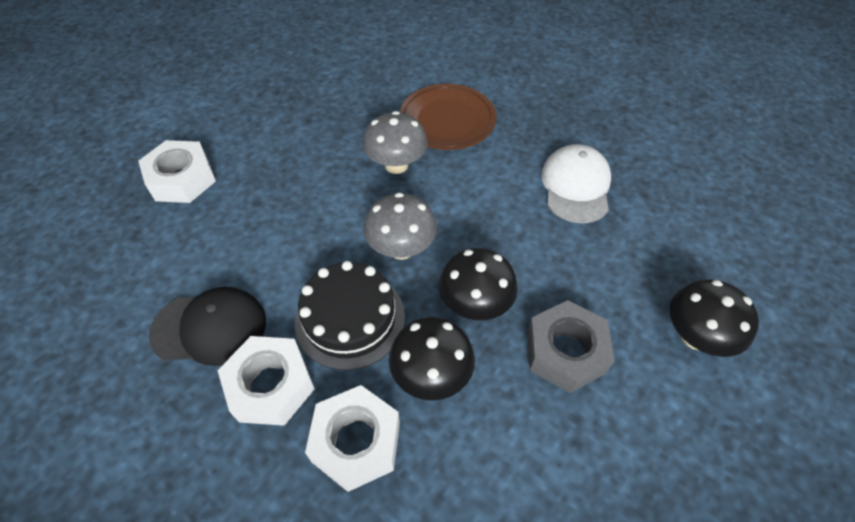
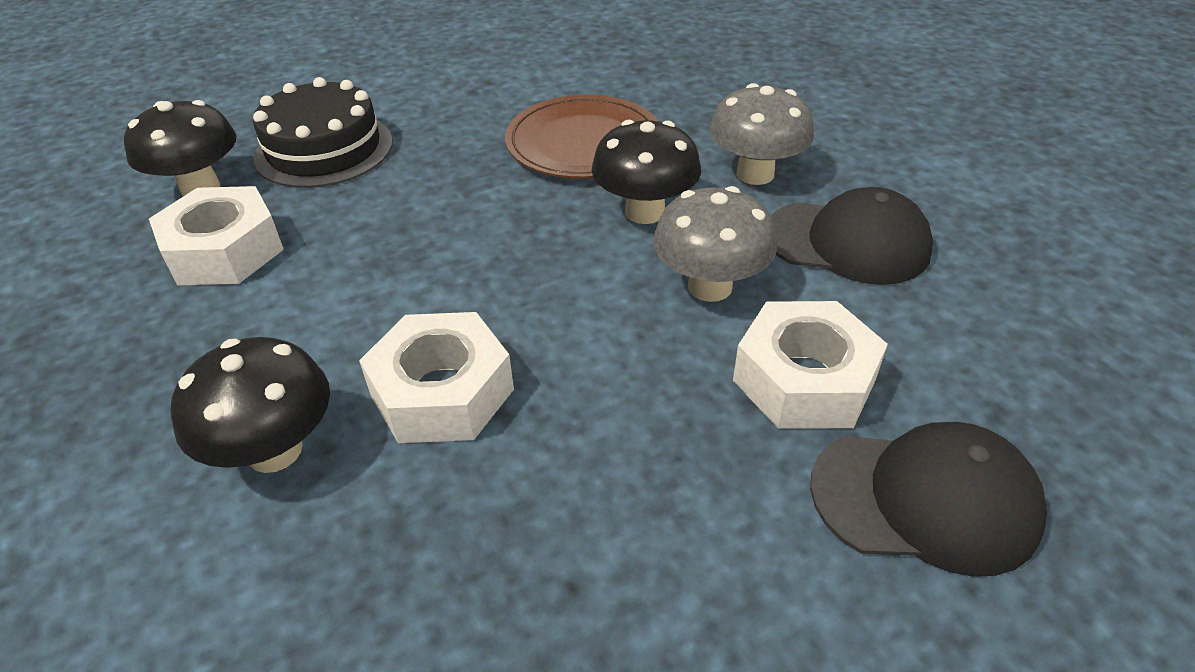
black cap: 1 -> 2
grey nut: 1 -> 0
white cap: 1 -> 0

